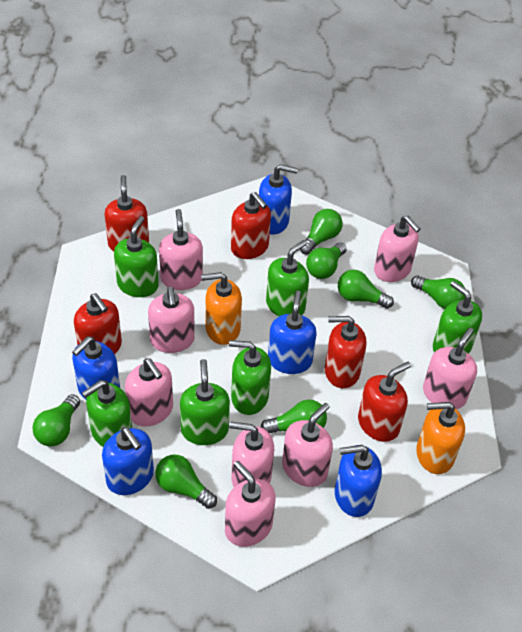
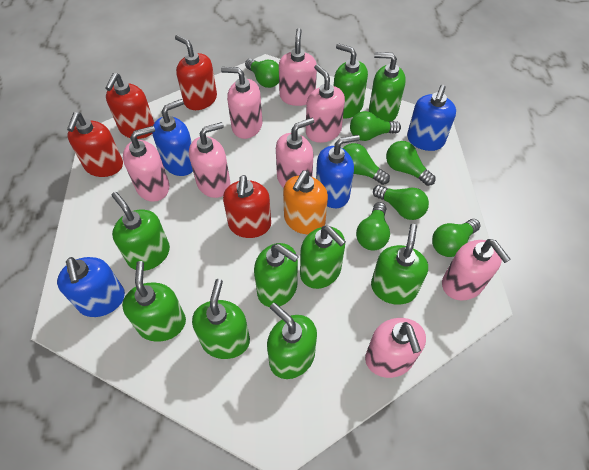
blue soap dispenser: 5 -> 4
green soap dispenser: 6 -> 9
orange soap dispenser: 2 -> 1
red soap dispenser: 5 -> 4

